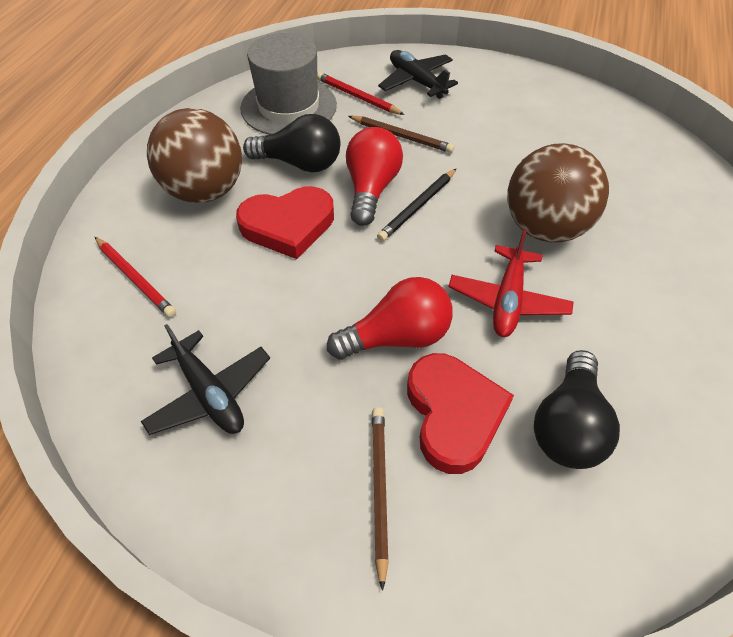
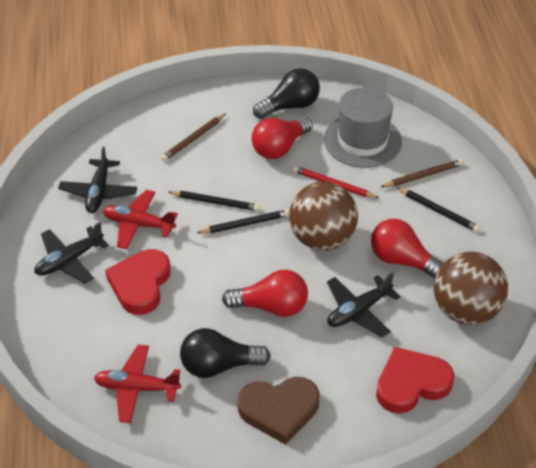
black pencil: 1 -> 3
black plane: 2 -> 3
brown heart: 0 -> 1
red light bulb: 2 -> 3
red pencil: 2 -> 1
red plane: 1 -> 2

